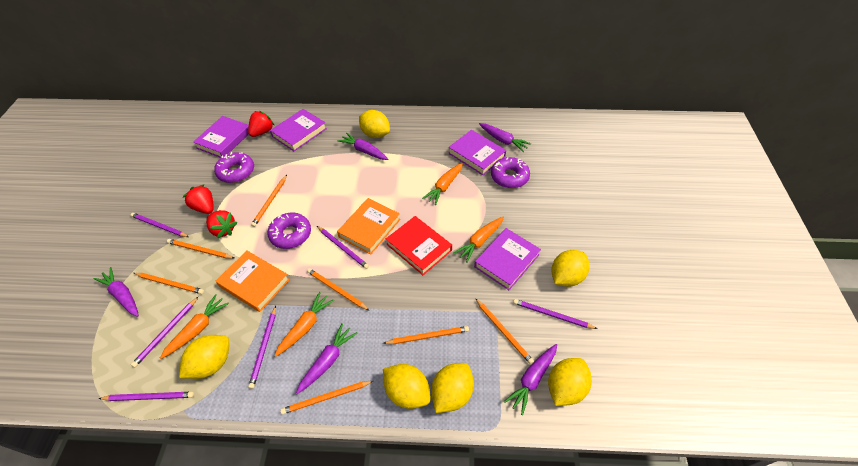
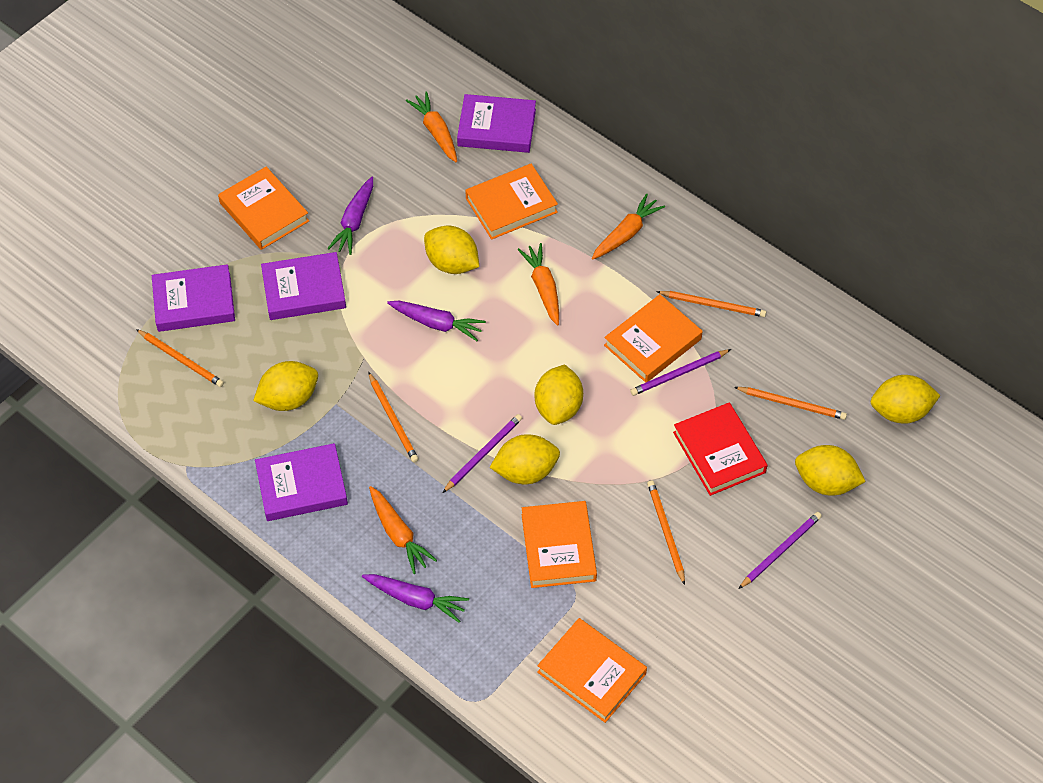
orange book: 2 -> 5
orange pencil: 7 -> 5
purple carrot: 5 -> 3
purple donut: 3 -> 0
purple pencil: 6 -> 3
red strawberry: 3 -> 0

